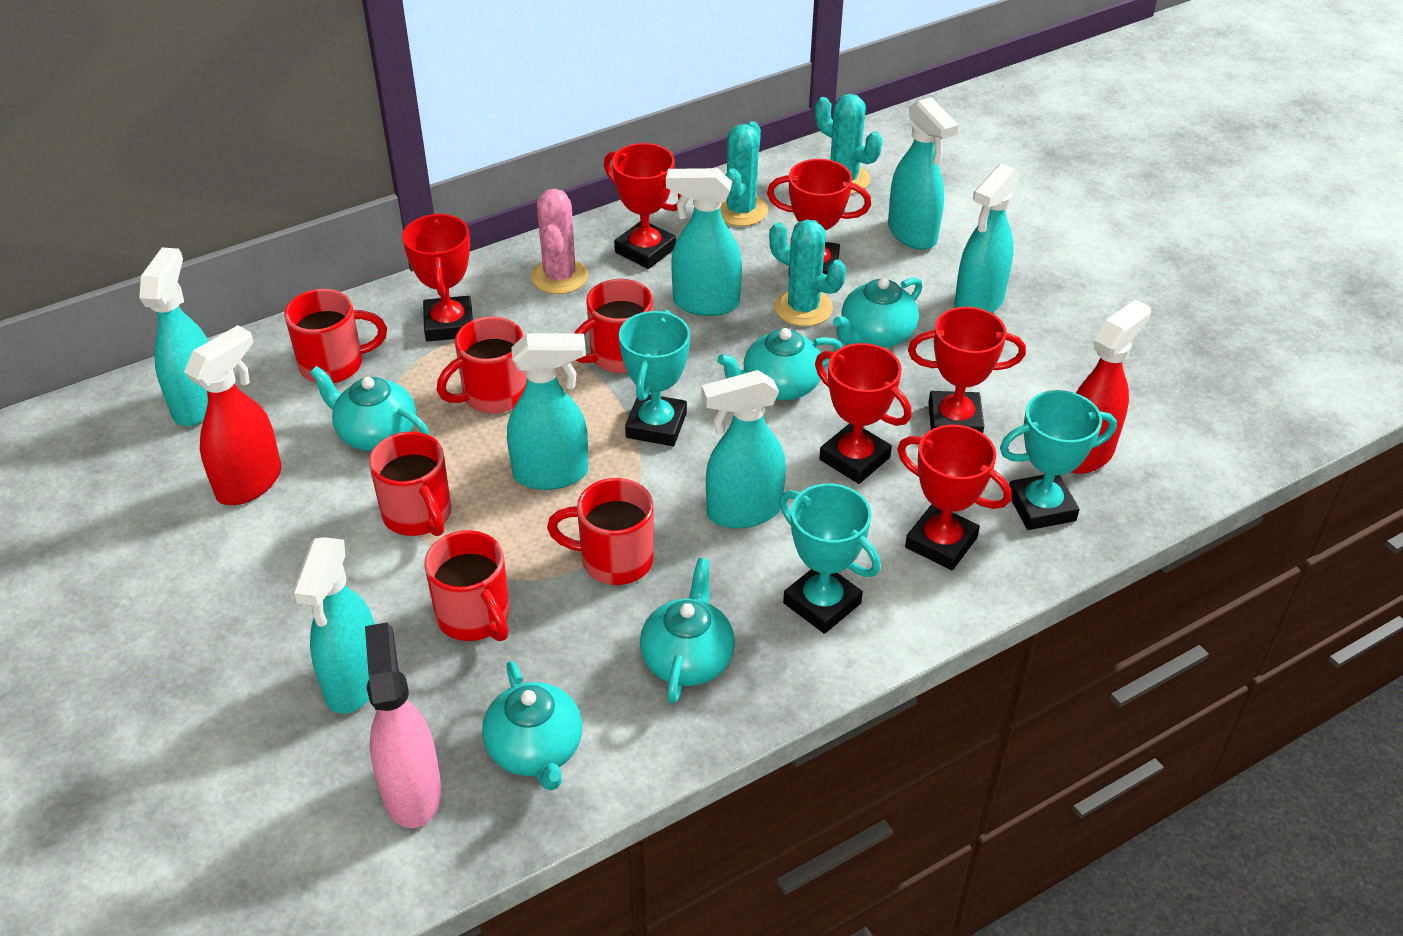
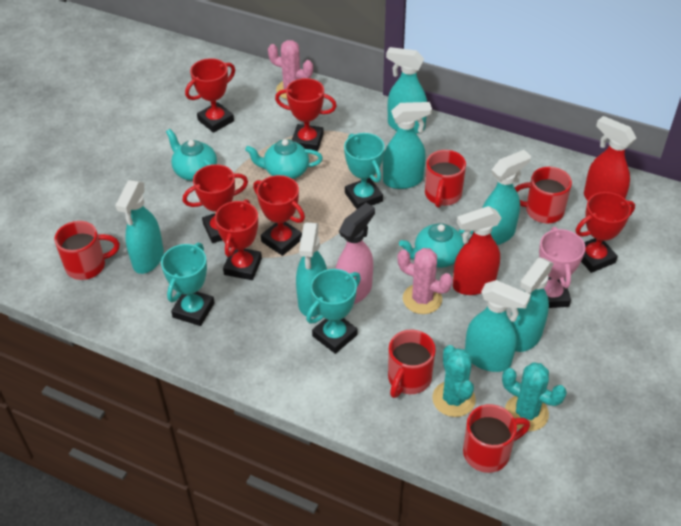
pink cactus: 1 -> 2
pink trophy: 0 -> 1
red mug: 6 -> 5
turquoise cactus: 3 -> 2
turquoise teapot: 5 -> 3

